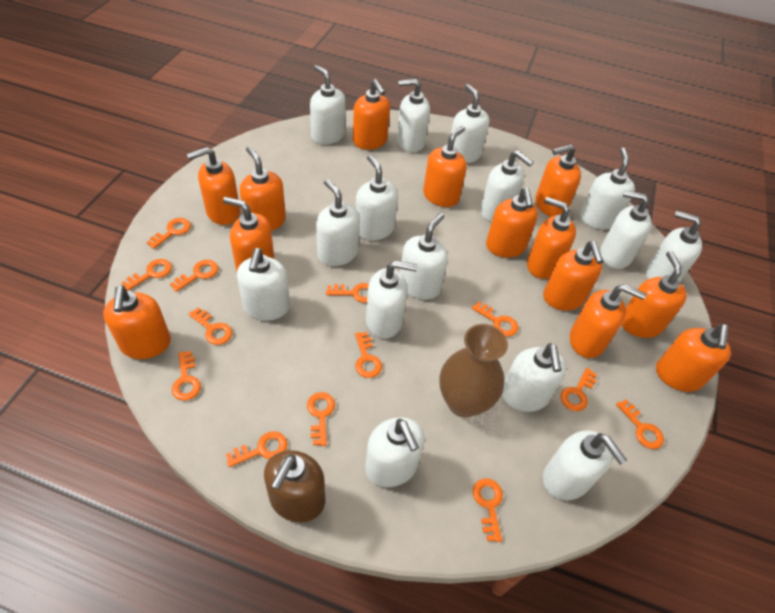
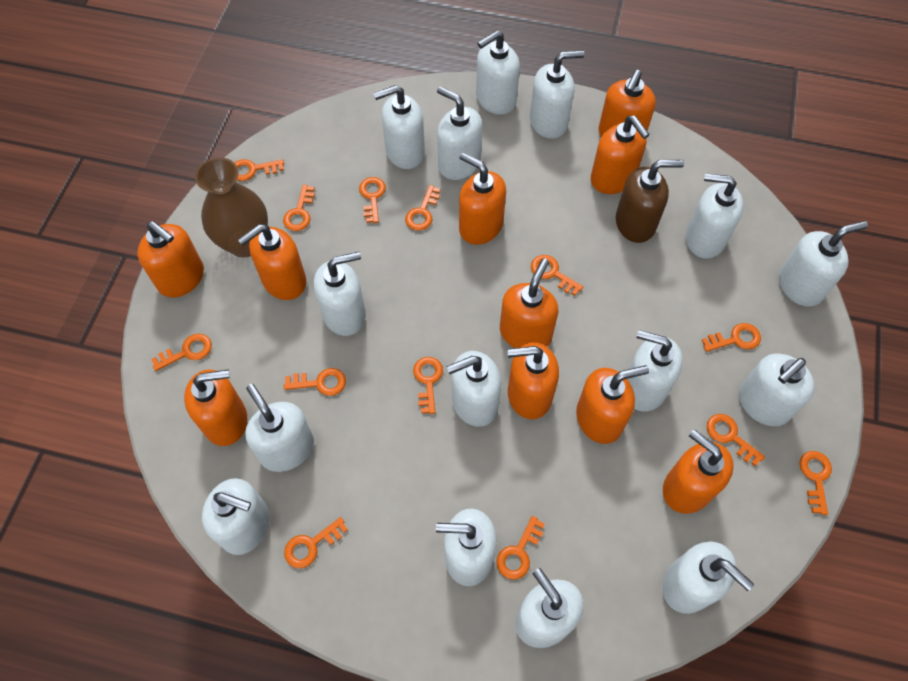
orange soap dispenser: 13 -> 10

